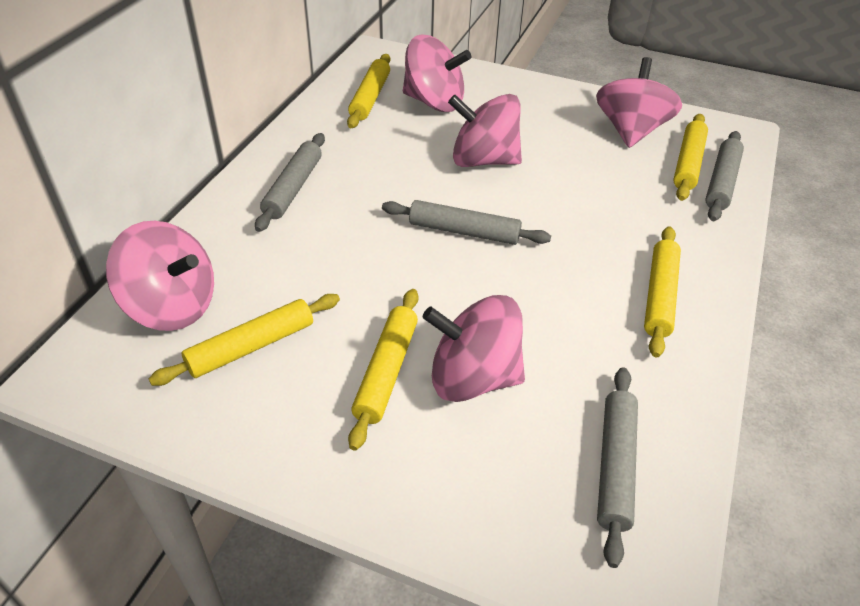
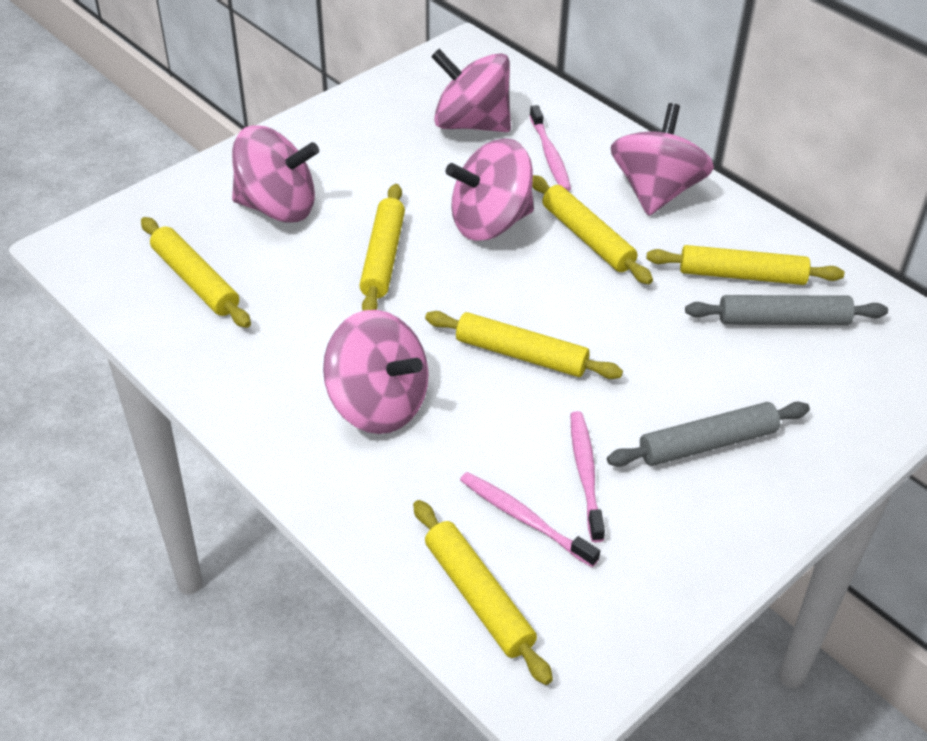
grey rolling pin: 4 -> 2
pink toothbrush: 0 -> 3
yellow rolling pin: 5 -> 6

